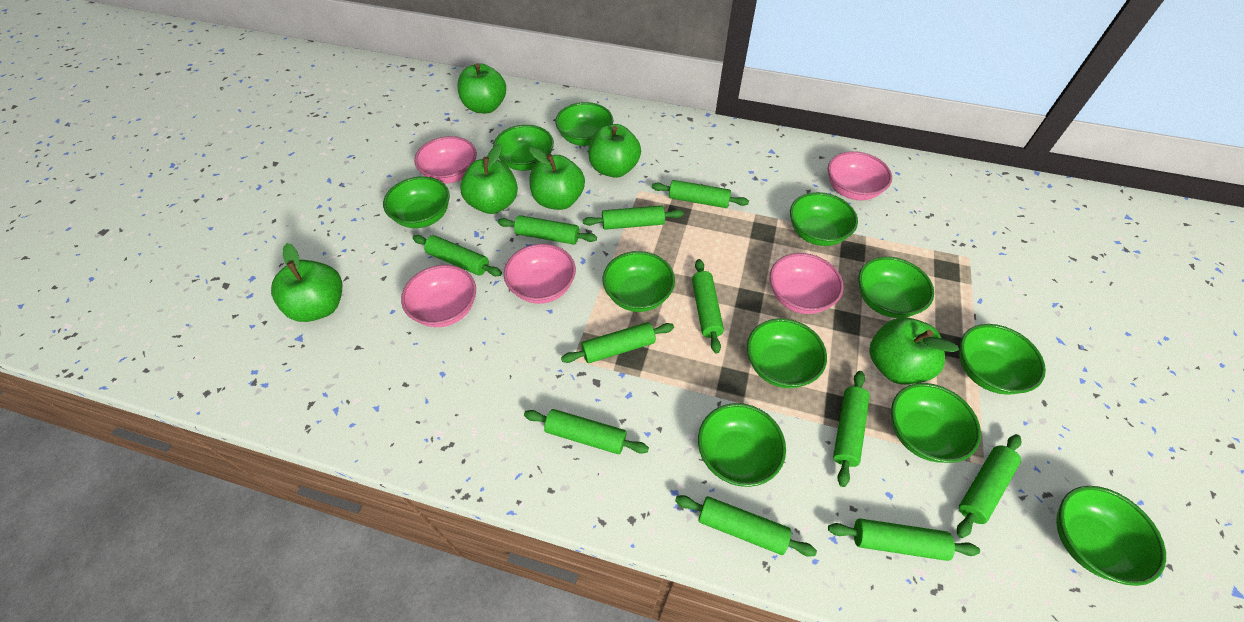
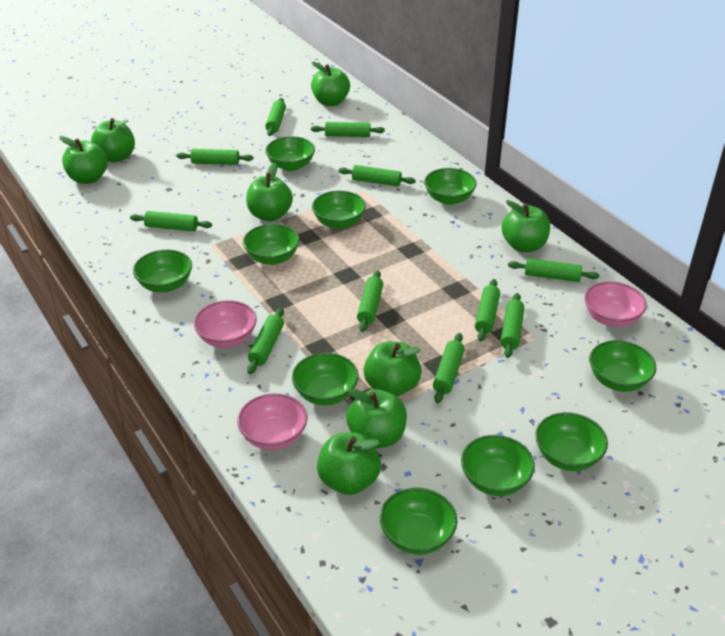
green apple: 6 -> 8
green bowl: 11 -> 10
pink bowl: 5 -> 3

